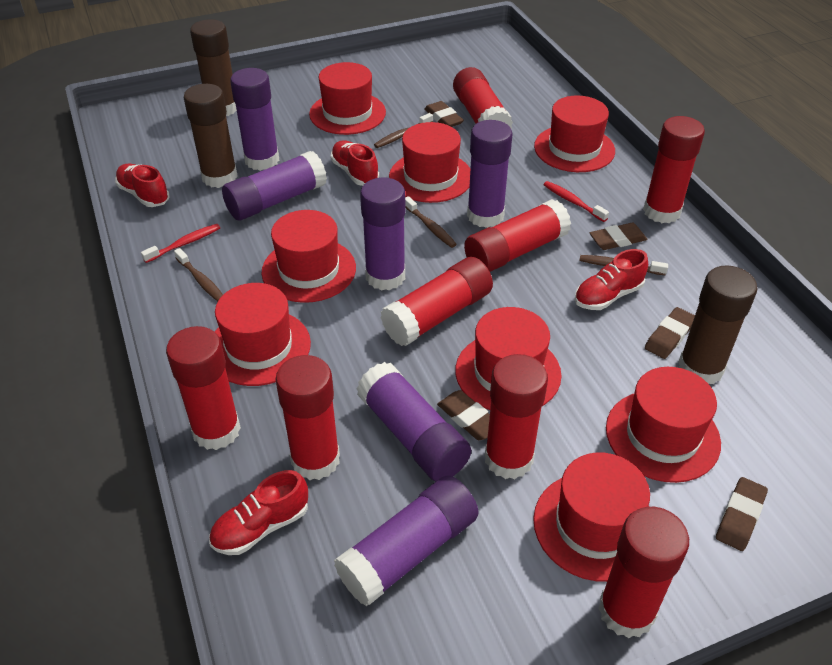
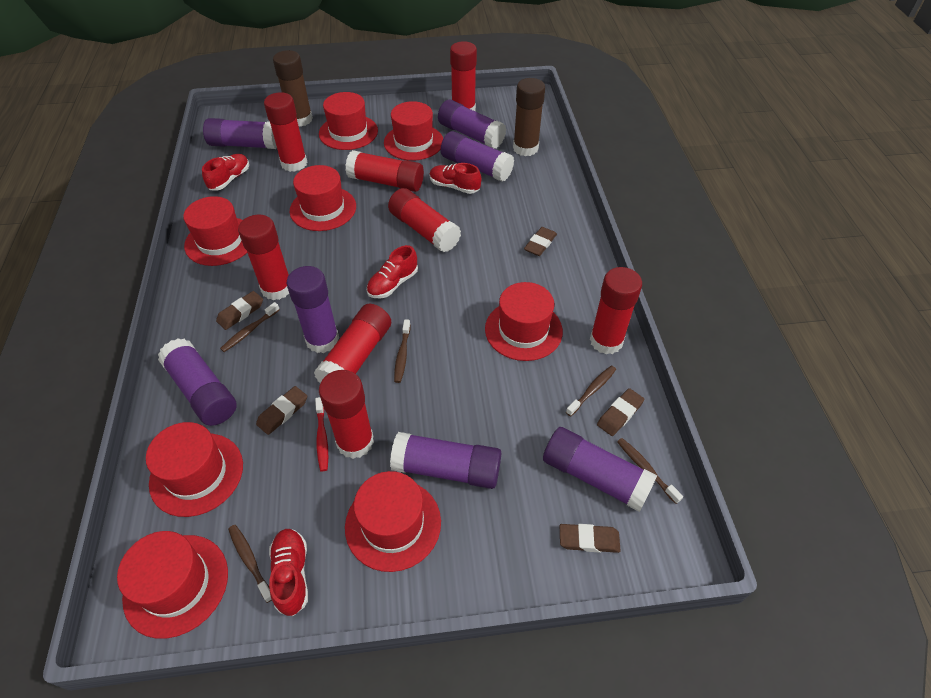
brown glue stick: 3 -> 2
brown toothbrush: 4 -> 5
purple glue stick: 6 -> 7
red toothbrush: 2 -> 1

